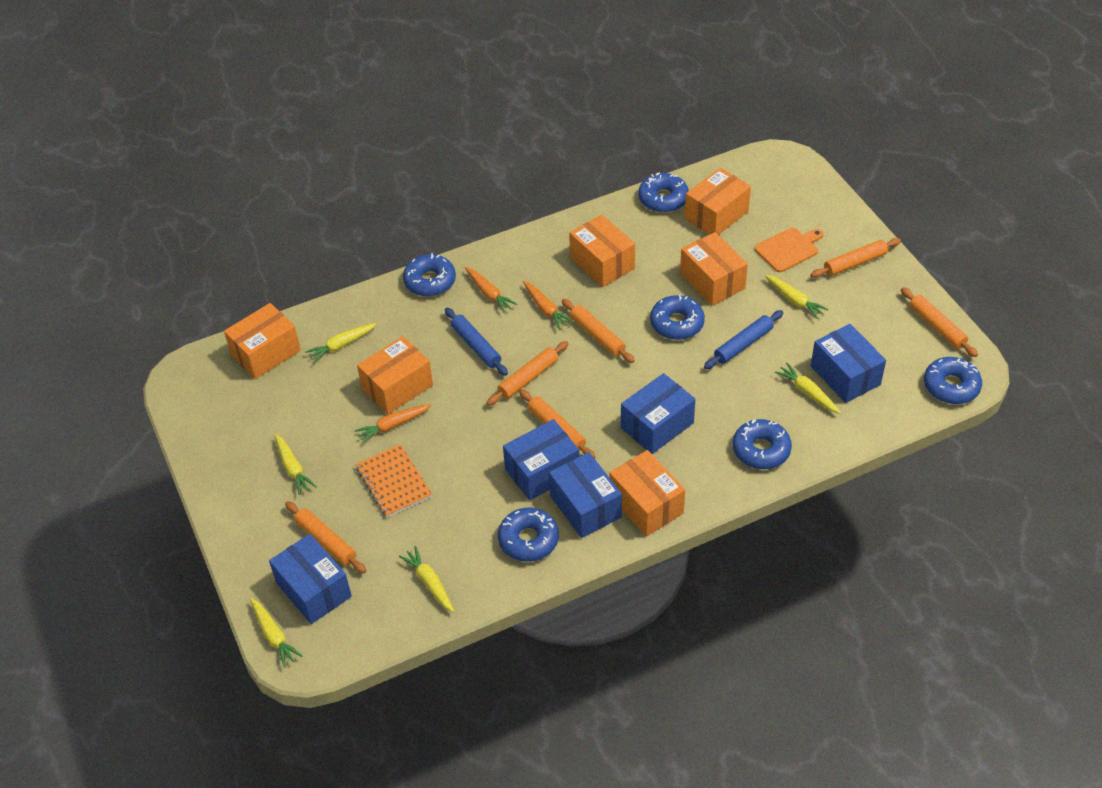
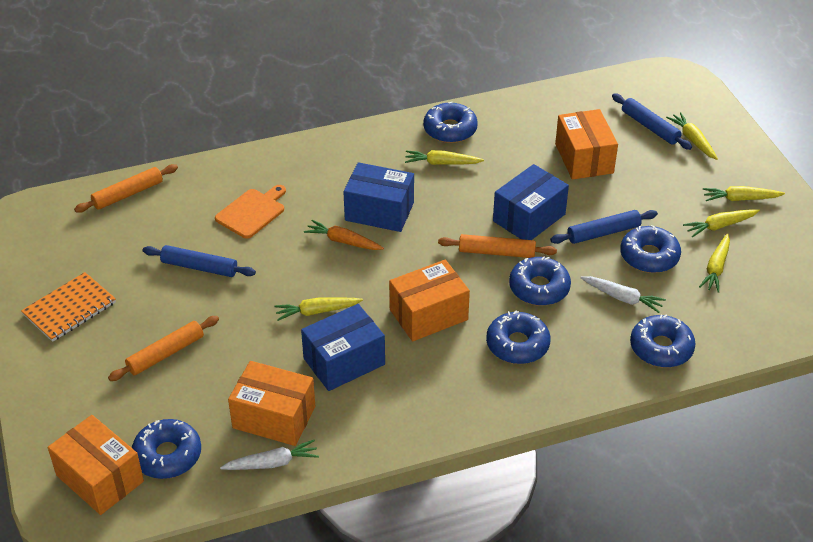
blue box: 5 -> 3
blue rolling pin: 2 -> 3
orange box: 6 -> 4
orange carrot: 3 -> 1
orange rolling pin: 6 -> 3
white carrot: 0 -> 2

